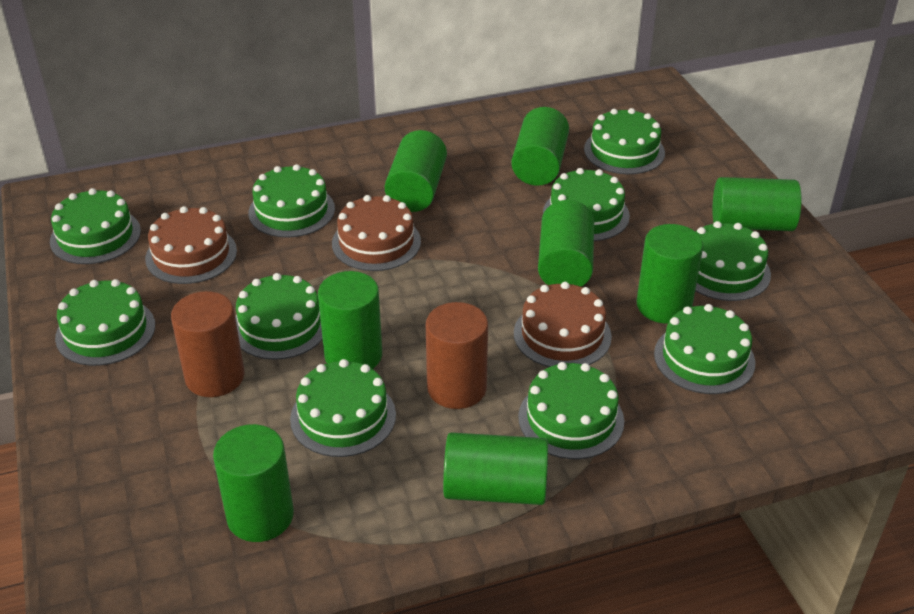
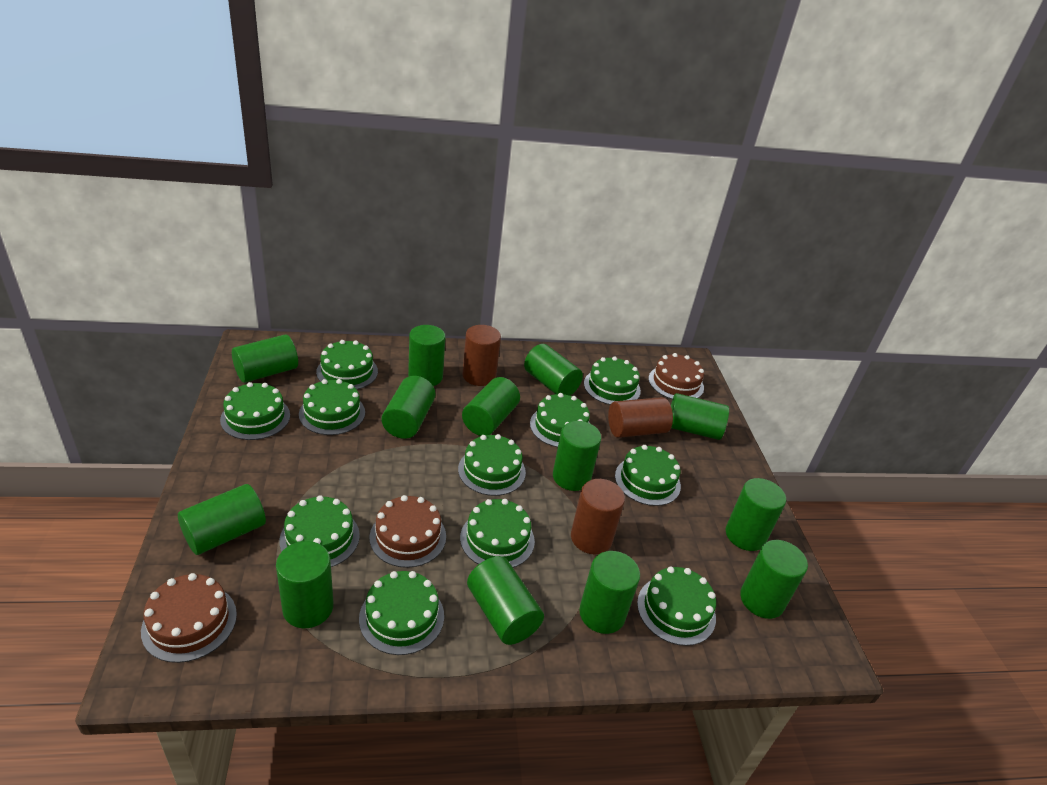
brown cylinder: 2 -> 3
green cake: 10 -> 11
green cylinder: 8 -> 13

